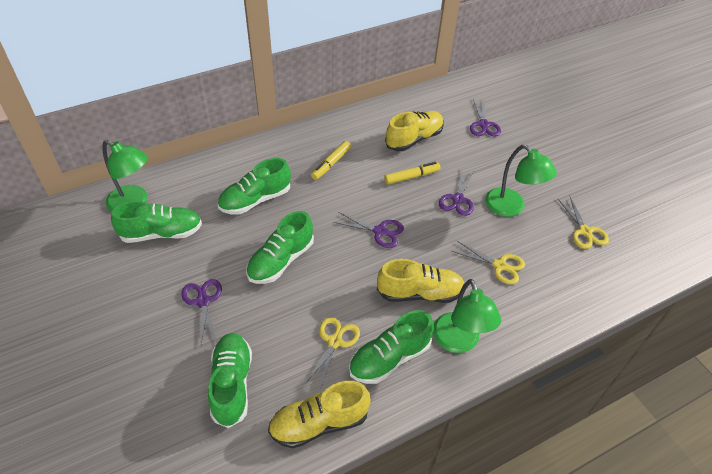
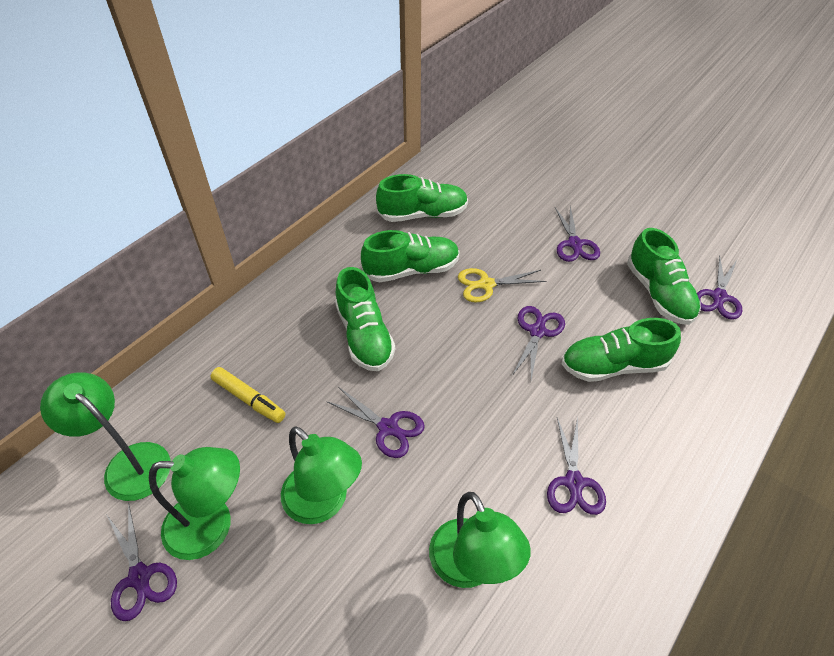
green lamp: 3 -> 4
purple scissors: 4 -> 6
yellow marker: 2 -> 1
yellow scissors: 3 -> 1
yellow shoe: 3 -> 0

